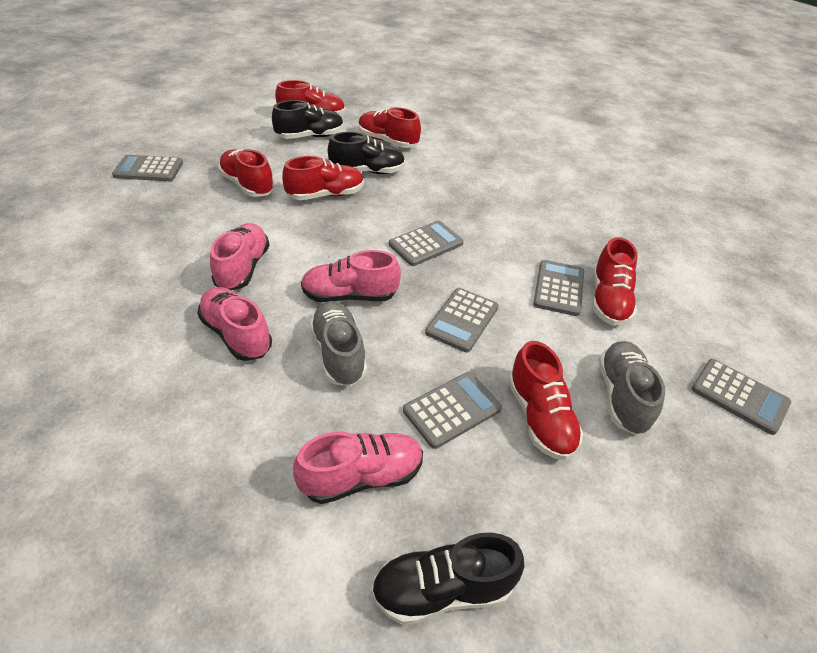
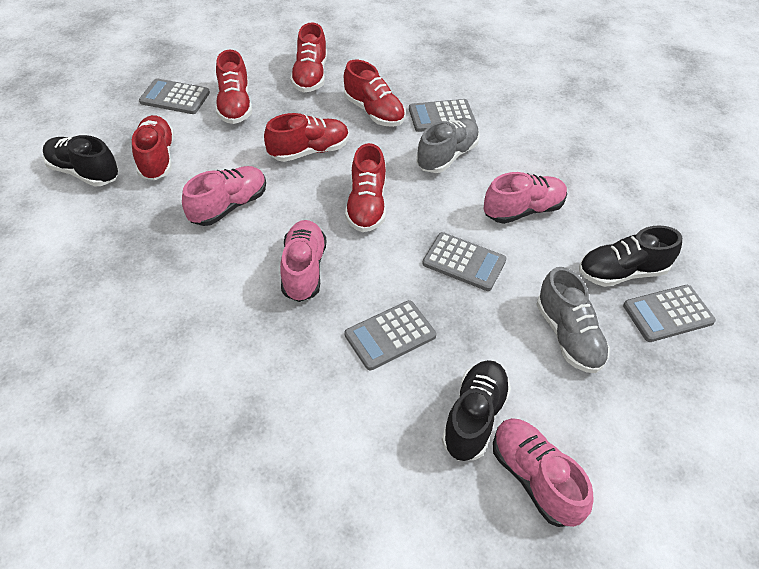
grey calculator: 6 -> 5

